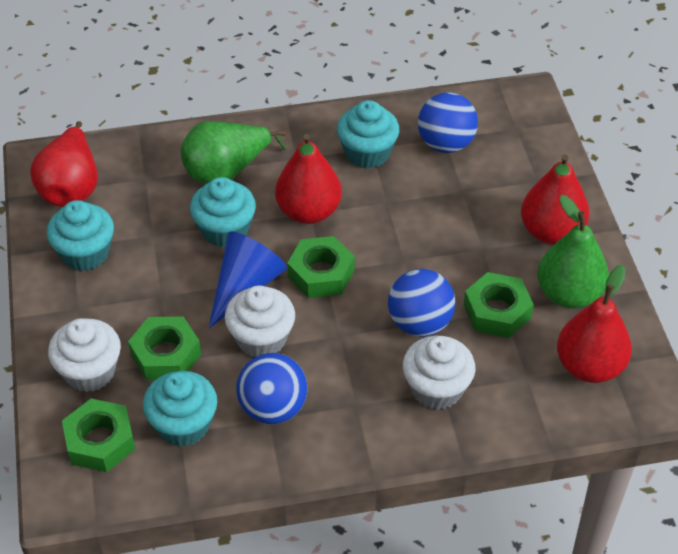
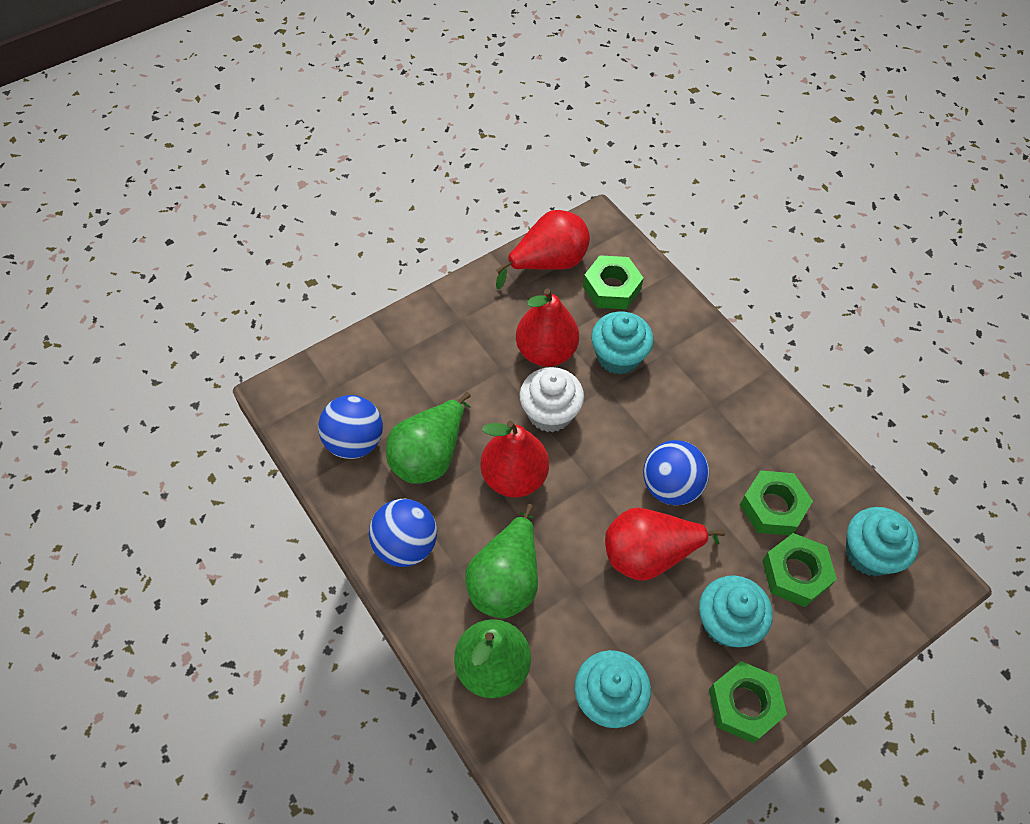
blue cone: 1 -> 0
green pear: 2 -> 3
white cupcake: 3 -> 1

